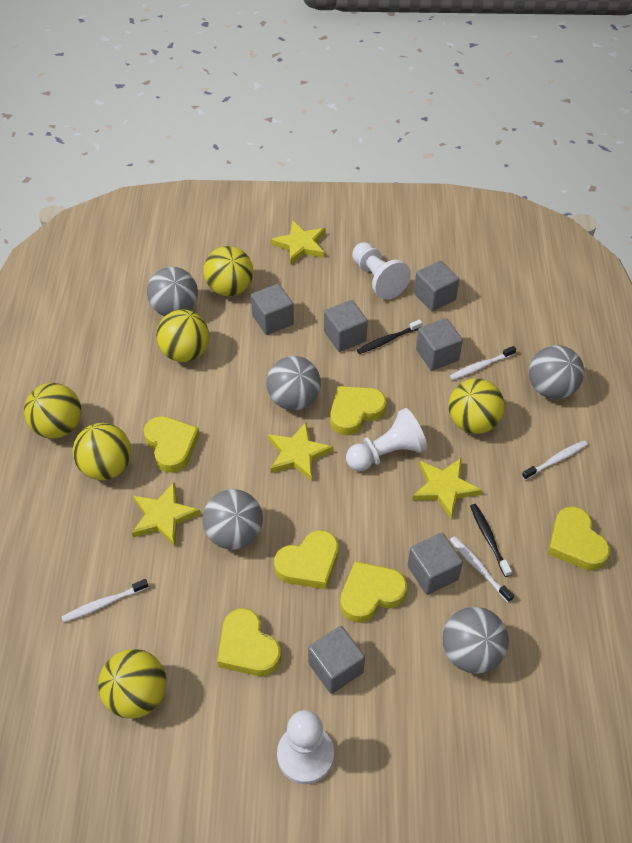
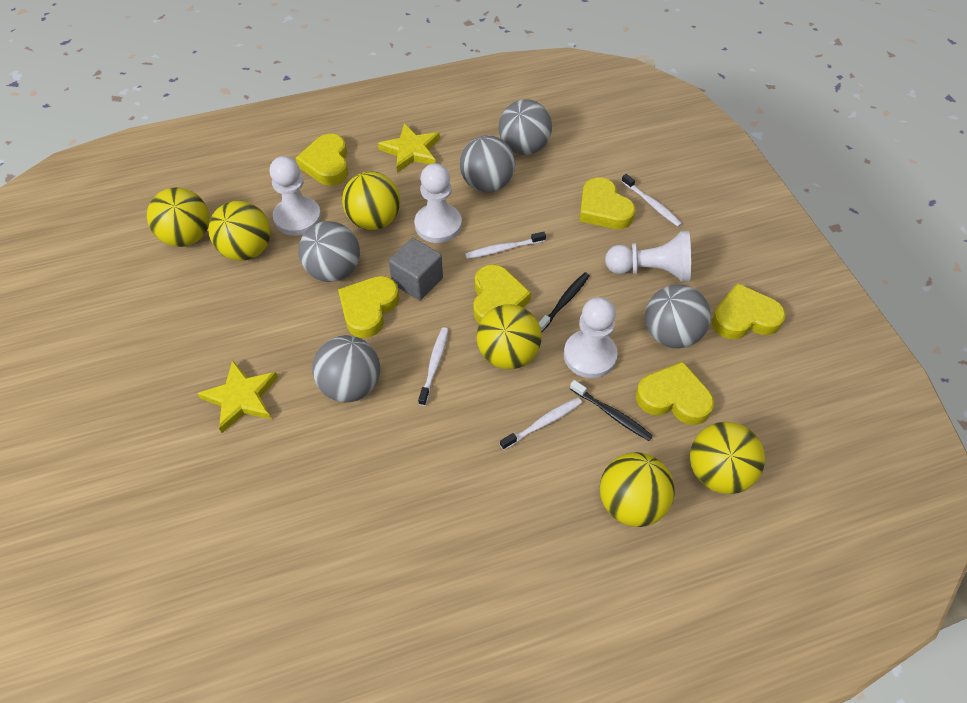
grey cube: 6 -> 1
white pawn: 3 -> 4
yellow star: 4 -> 2

